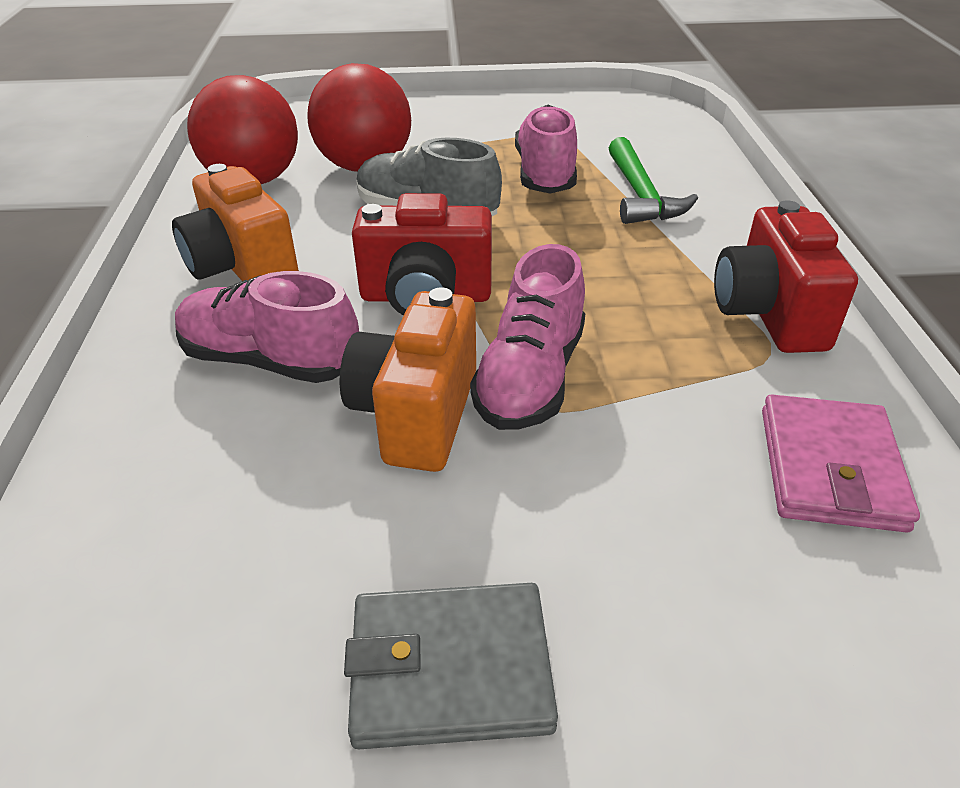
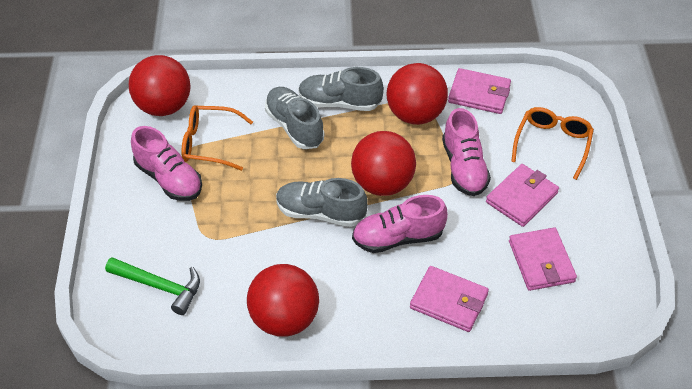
grey shoe: 1 -> 3
grey wallet: 1 -> 0
orange camera: 2 -> 0
orange glasses: 0 -> 2
pink wallet: 1 -> 4
red ball: 2 -> 4
red camera: 2 -> 0

